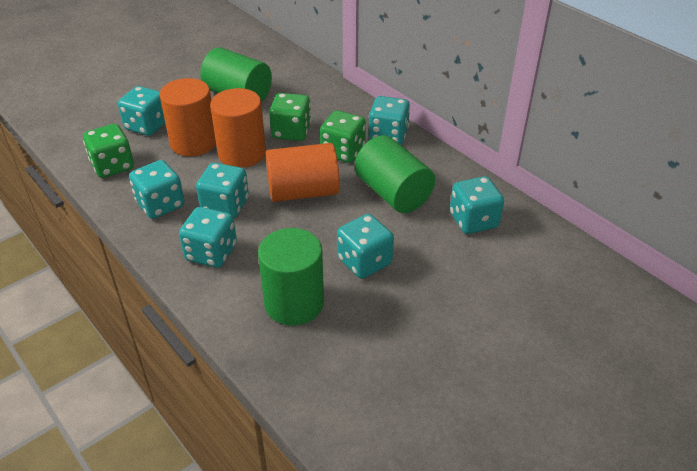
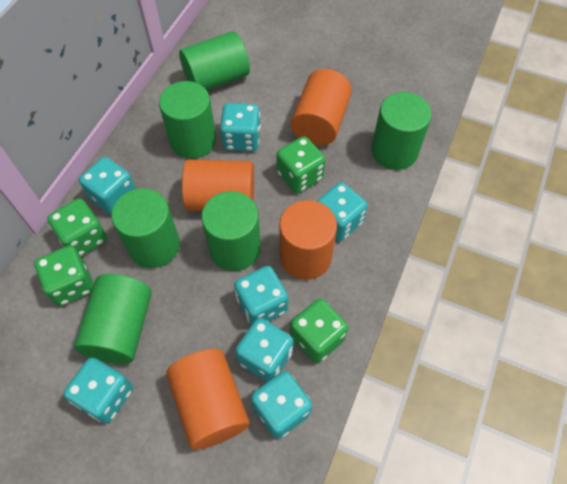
green cylinder: 3 -> 6
green dice: 3 -> 4
orange cylinder: 3 -> 4

